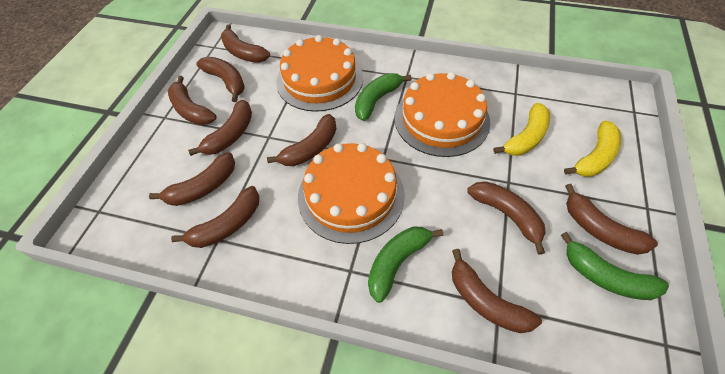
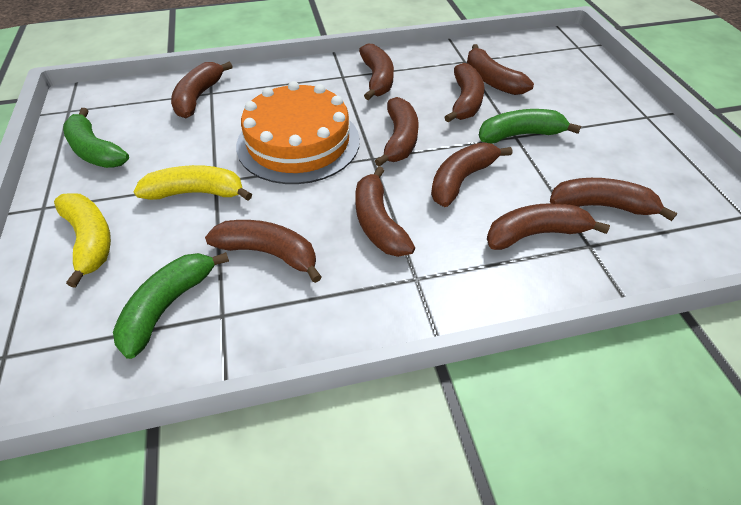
orange cake: 3 -> 1

